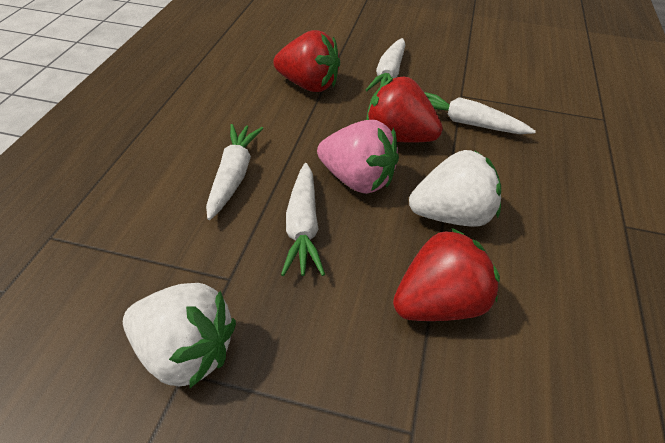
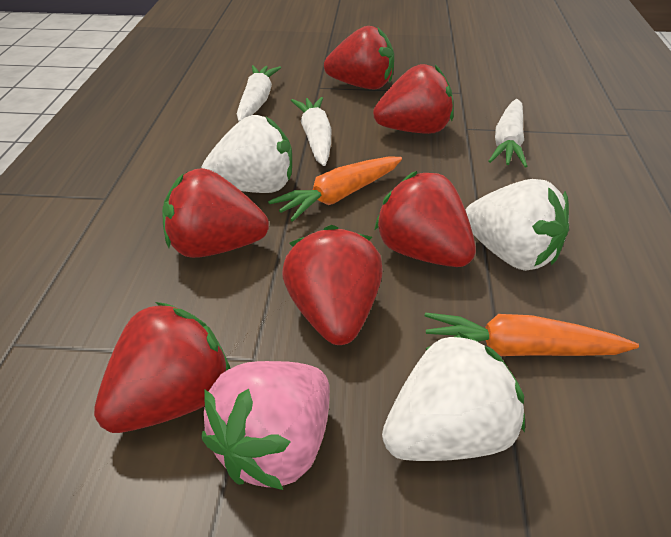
orange carrot: 0 -> 2
red strawberry: 3 -> 6
white carrot: 4 -> 3
white strawberry: 2 -> 3

